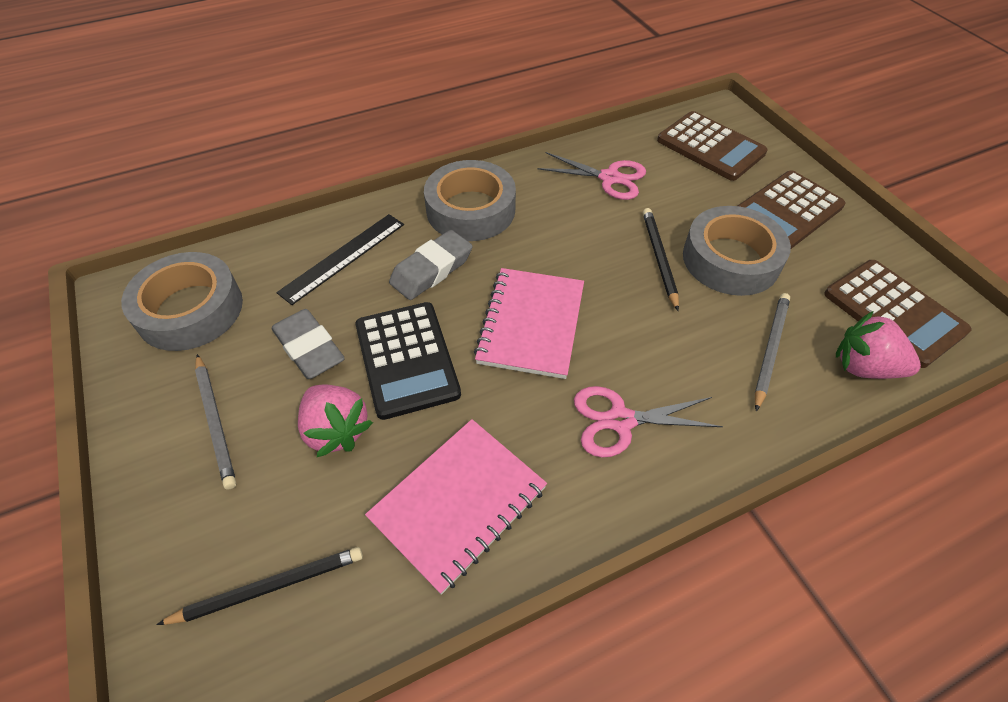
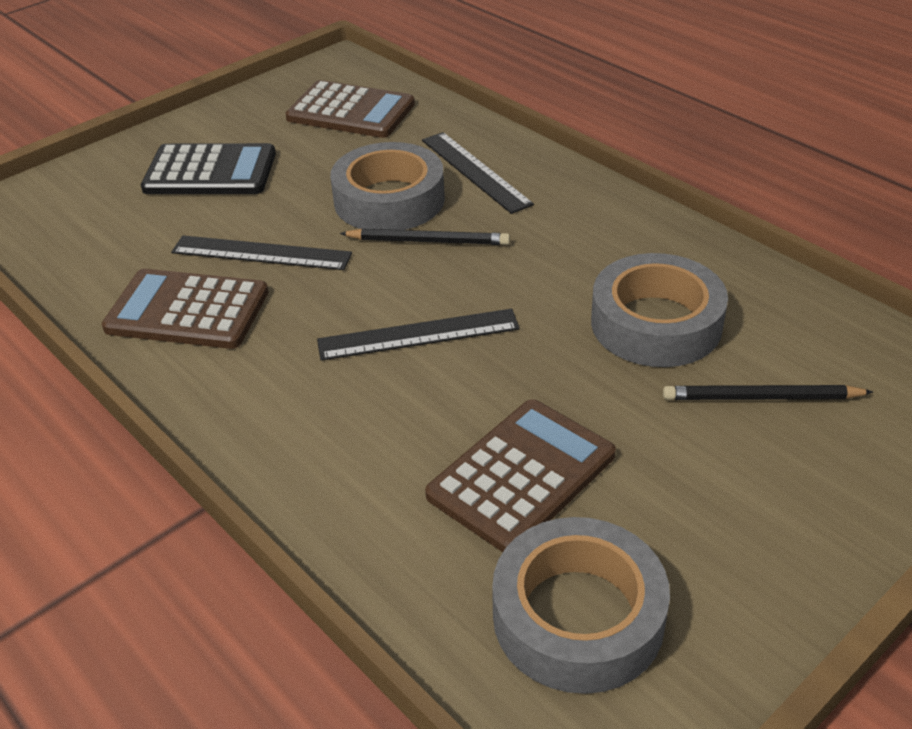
black ruler: 1 -> 3
grey eraser: 2 -> 0
grey pencil: 2 -> 0
pink notebook: 2 -> 0
pink scissors: 2 -> 0
pink strawberry: 2 -> 0

